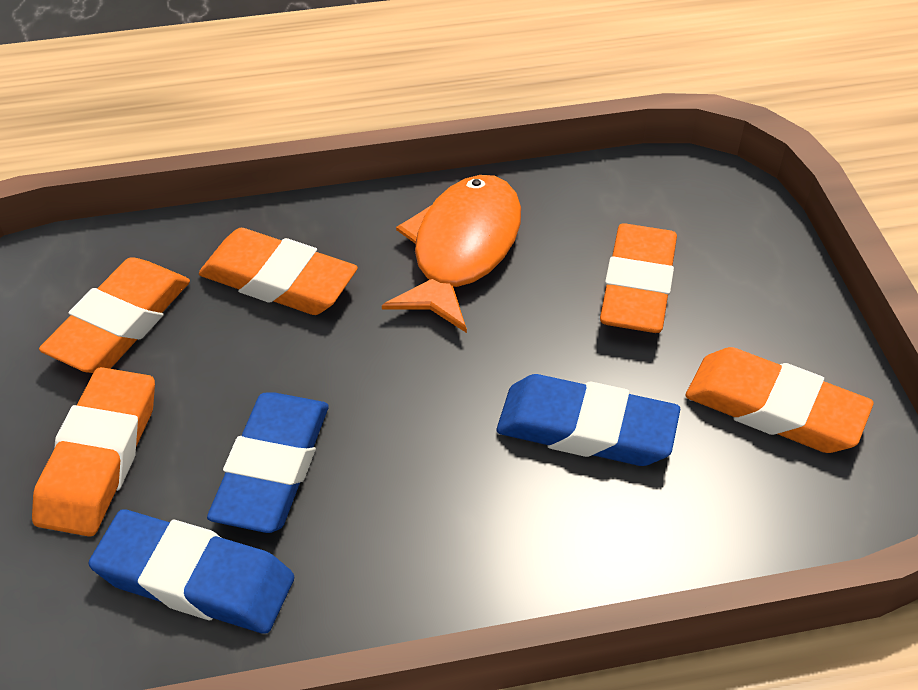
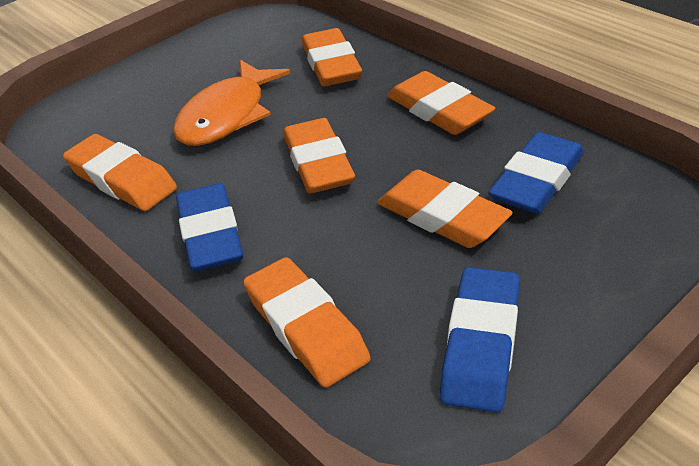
orange eraser: 5 -> 6

